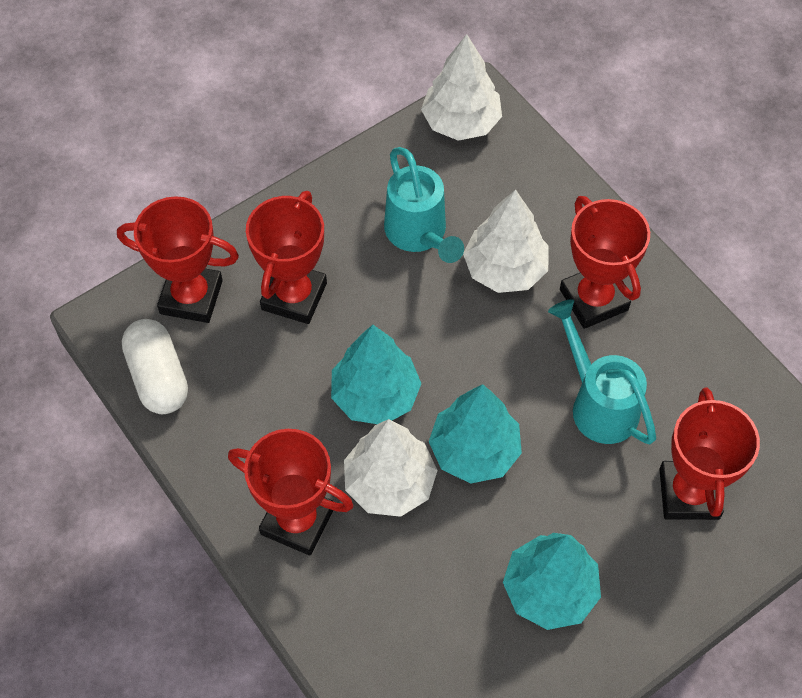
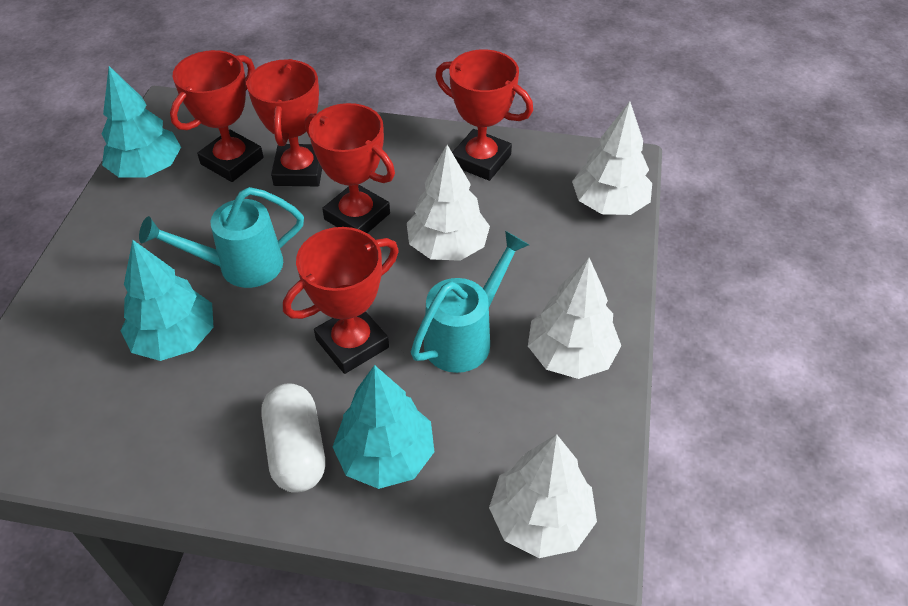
white tree: 3 -> 4

